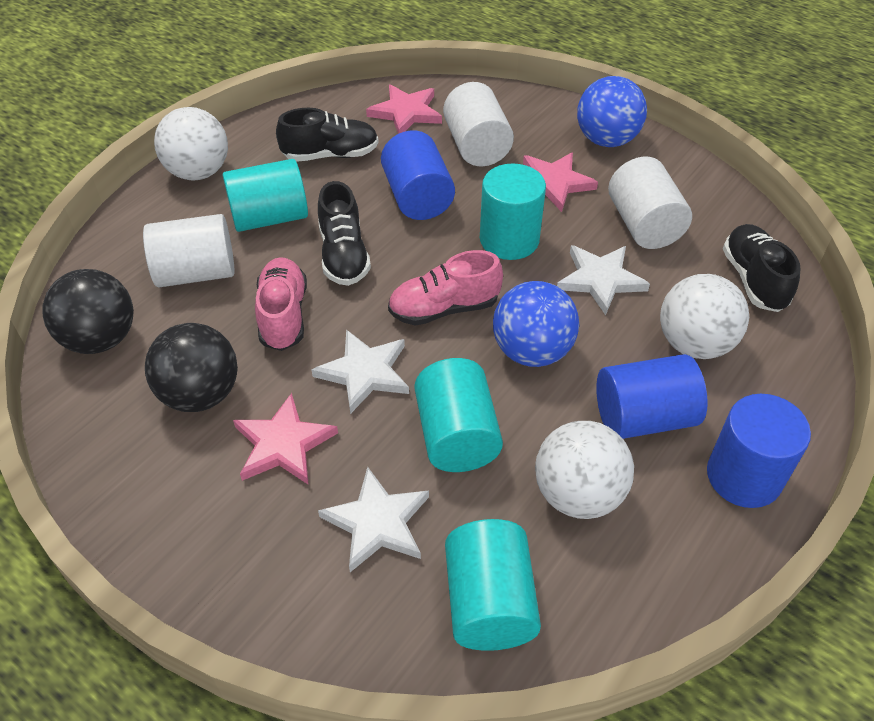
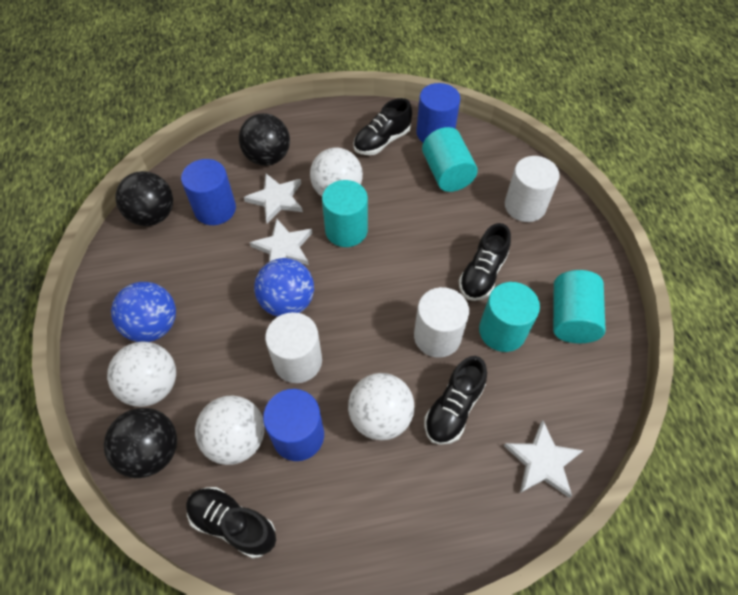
black ball: 2 -> 3
black shoe: 3 -> 4
pink shoe: 2 -> 0
pink star: 3 -> 0
white ball: 3 -> 4

